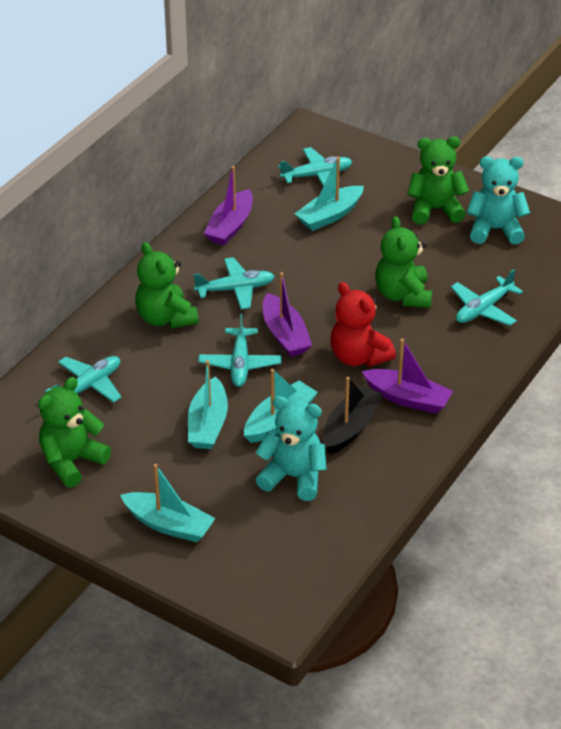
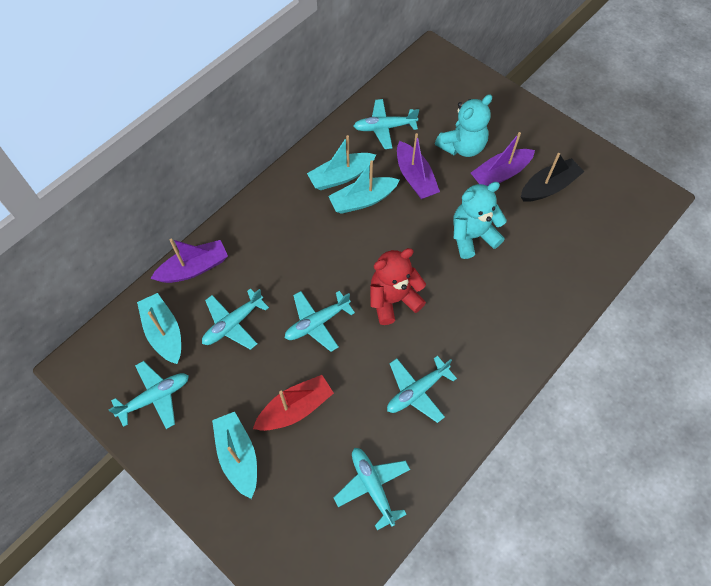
green teddy bear: 4 -> 0
red boat: 0 -> 1
turquoise plane: 5 -> 6

